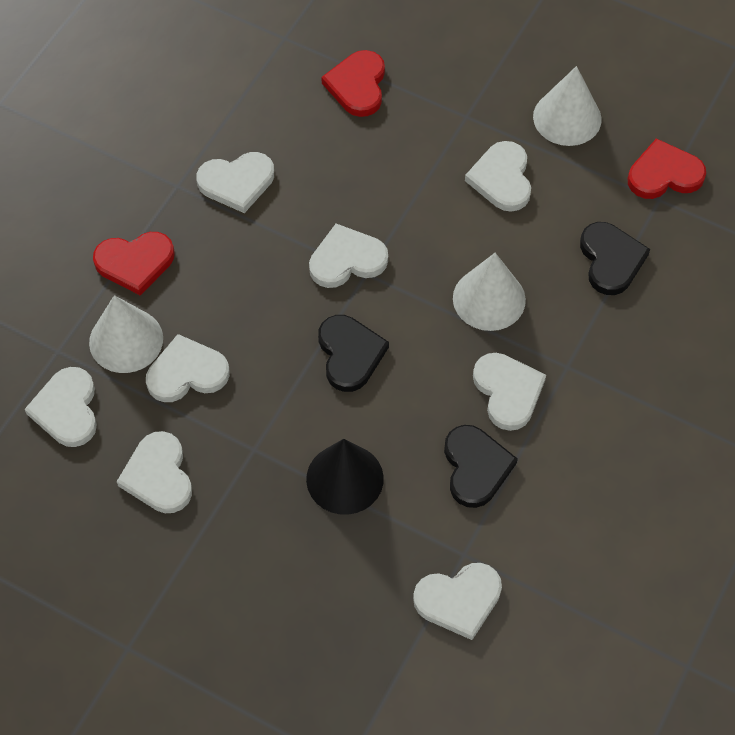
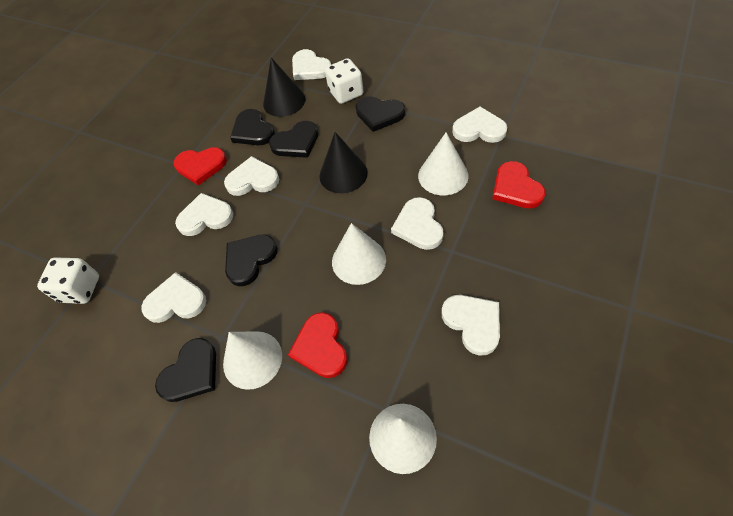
black cone: 1 -> 2
black heart: 3 -> 5
white cone: 3 -> 4
white dice: 0 -> 2
white heart: 8 -> 7

